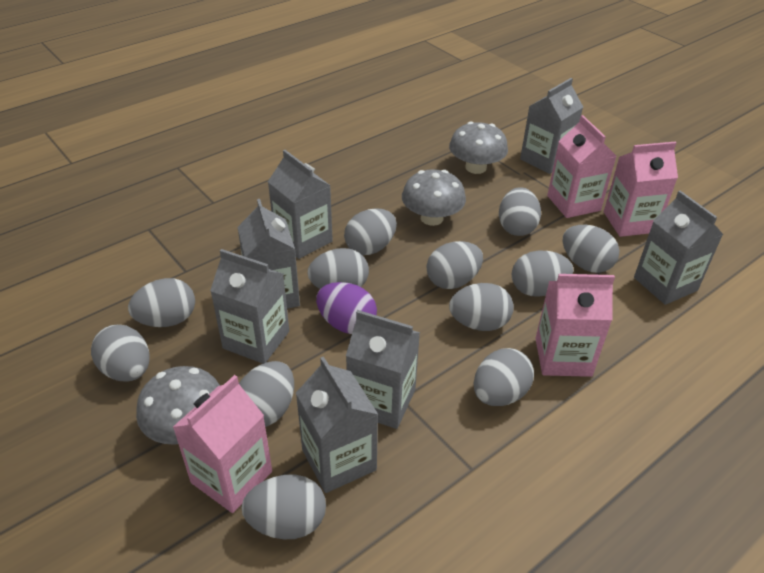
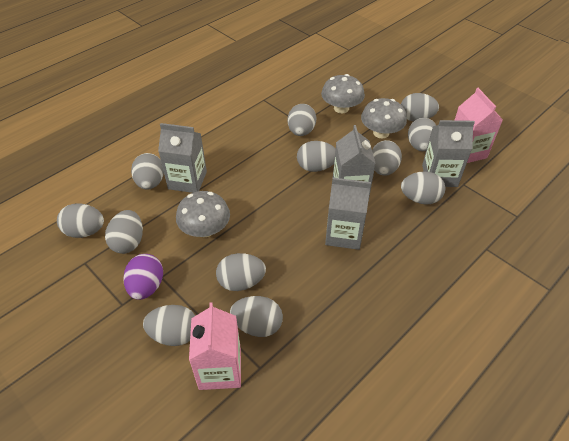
grey carton: 7 -> 4
pink carton: 4 -> 2

